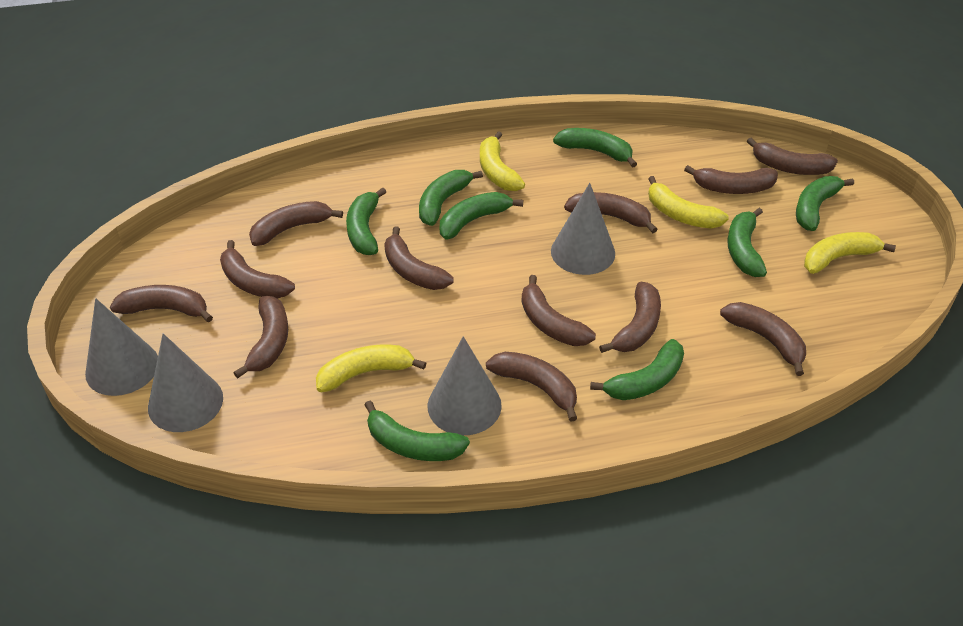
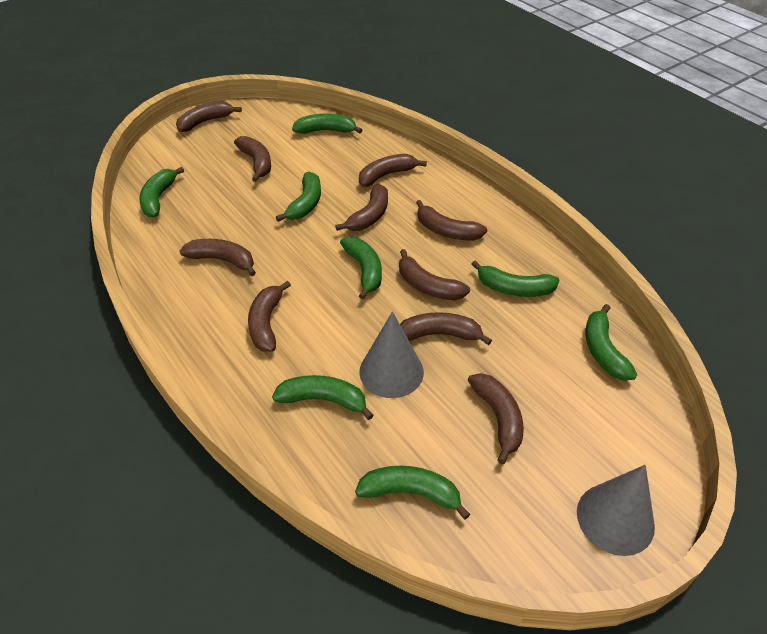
brown banana: 12 -> 10
grey cone: 4 -> 2
yellow banana: 4 -> 0

